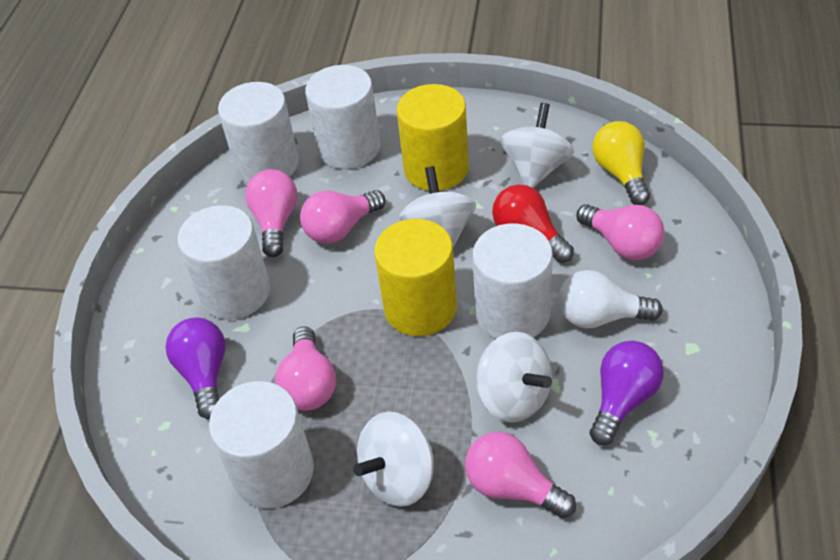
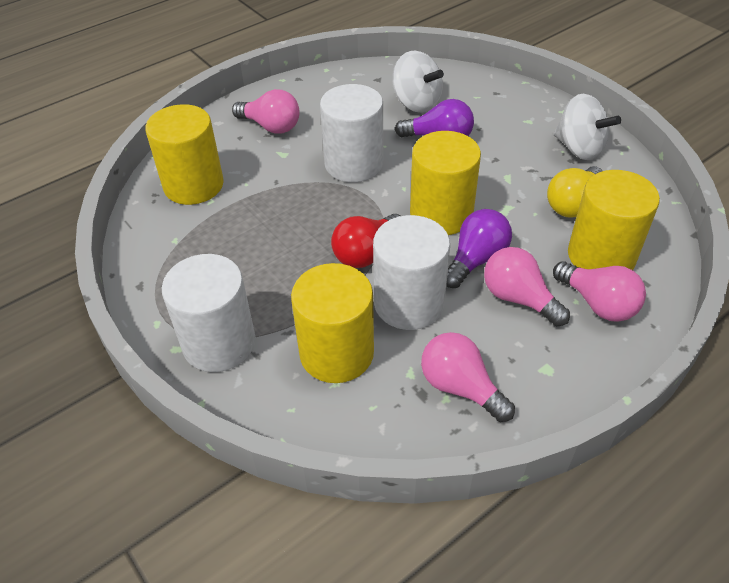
pink light bulb: 5 -> 4
white cylinder: 5 -> 3
white light bulb: 1 -> 0
white spinning top: 4 -> 2
yellow cylinder: 2 -> 4

